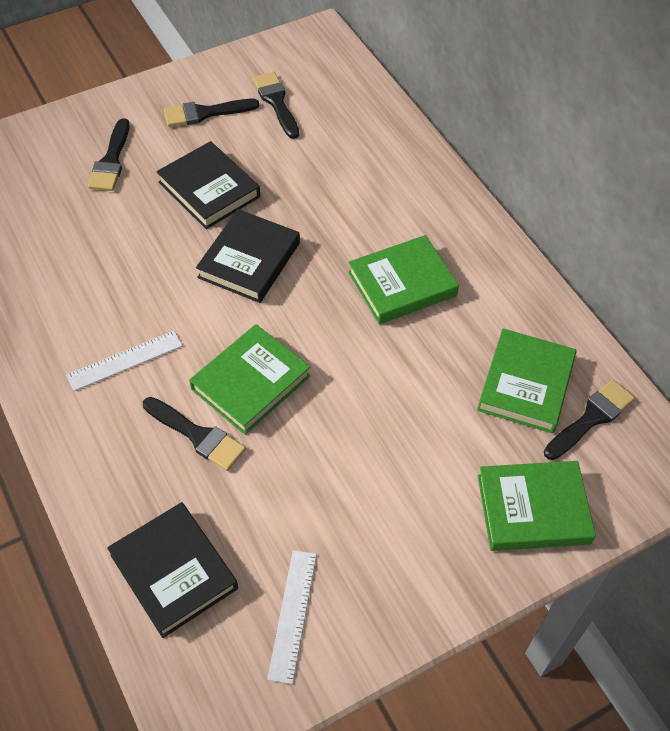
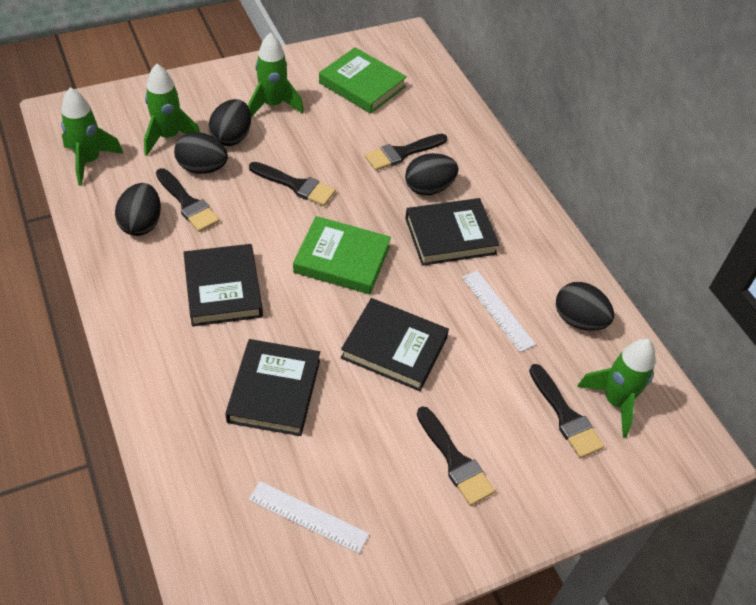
black book: 3 -> 4
black egg: 0 -> 5
green book: 4 -> 2
green rocket: 0 -> 4

